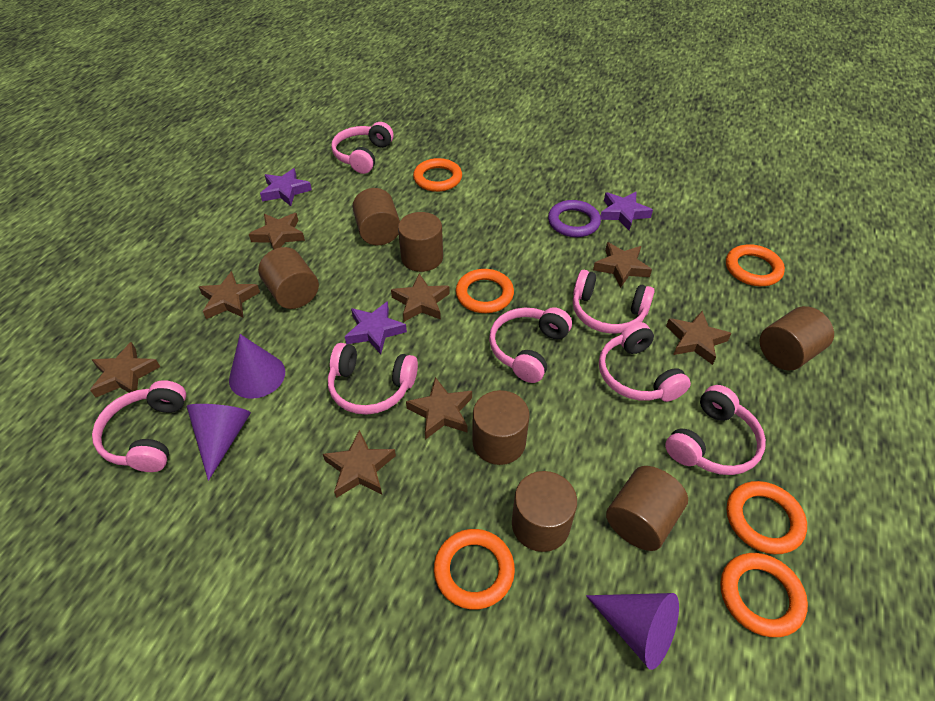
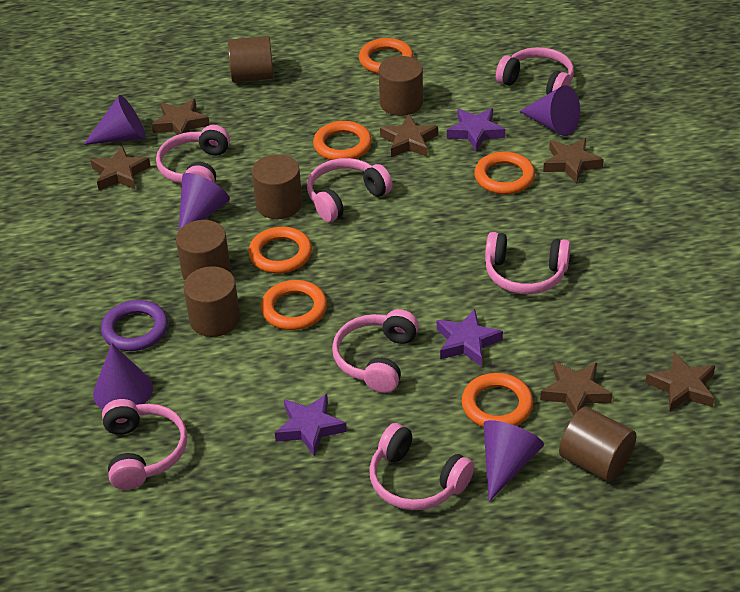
brown cylinder: 7 -> 6
brown star: 8 -> 6
purple cone: 3 -> 5

